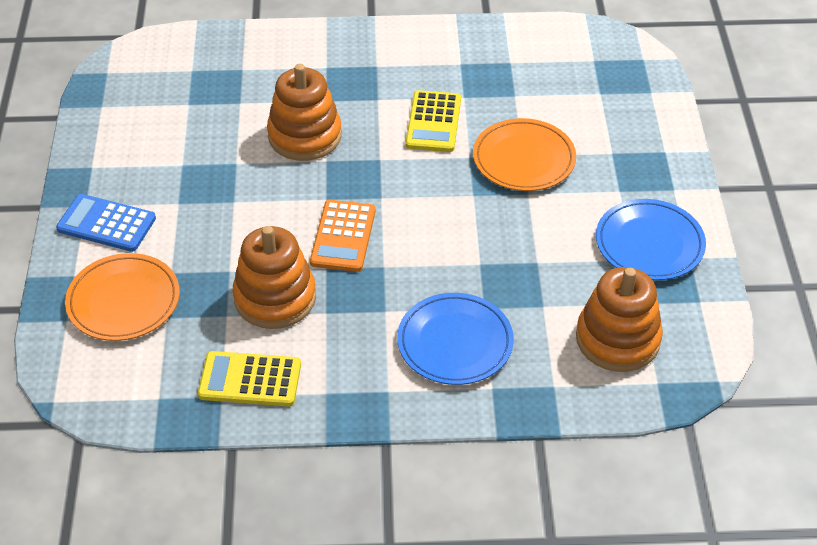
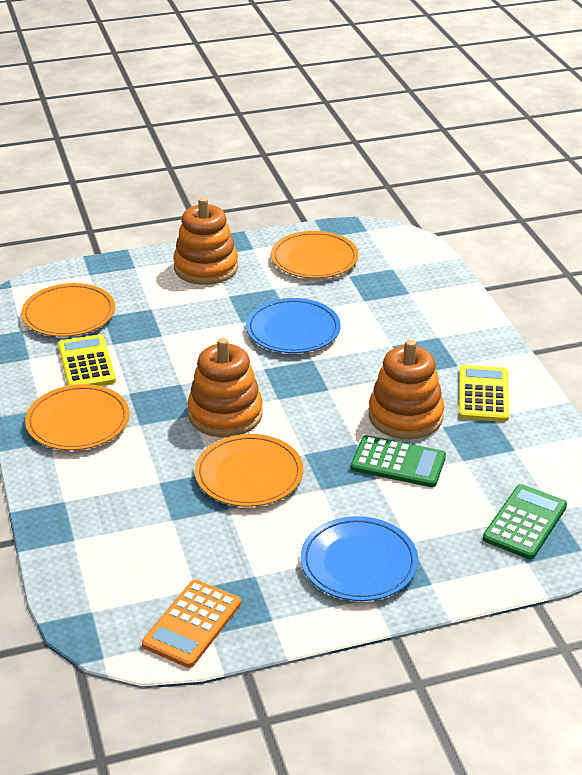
blue calculator: 1 -> 0
green calculator: 0 -> 2
orange plate: 2 -> 4

